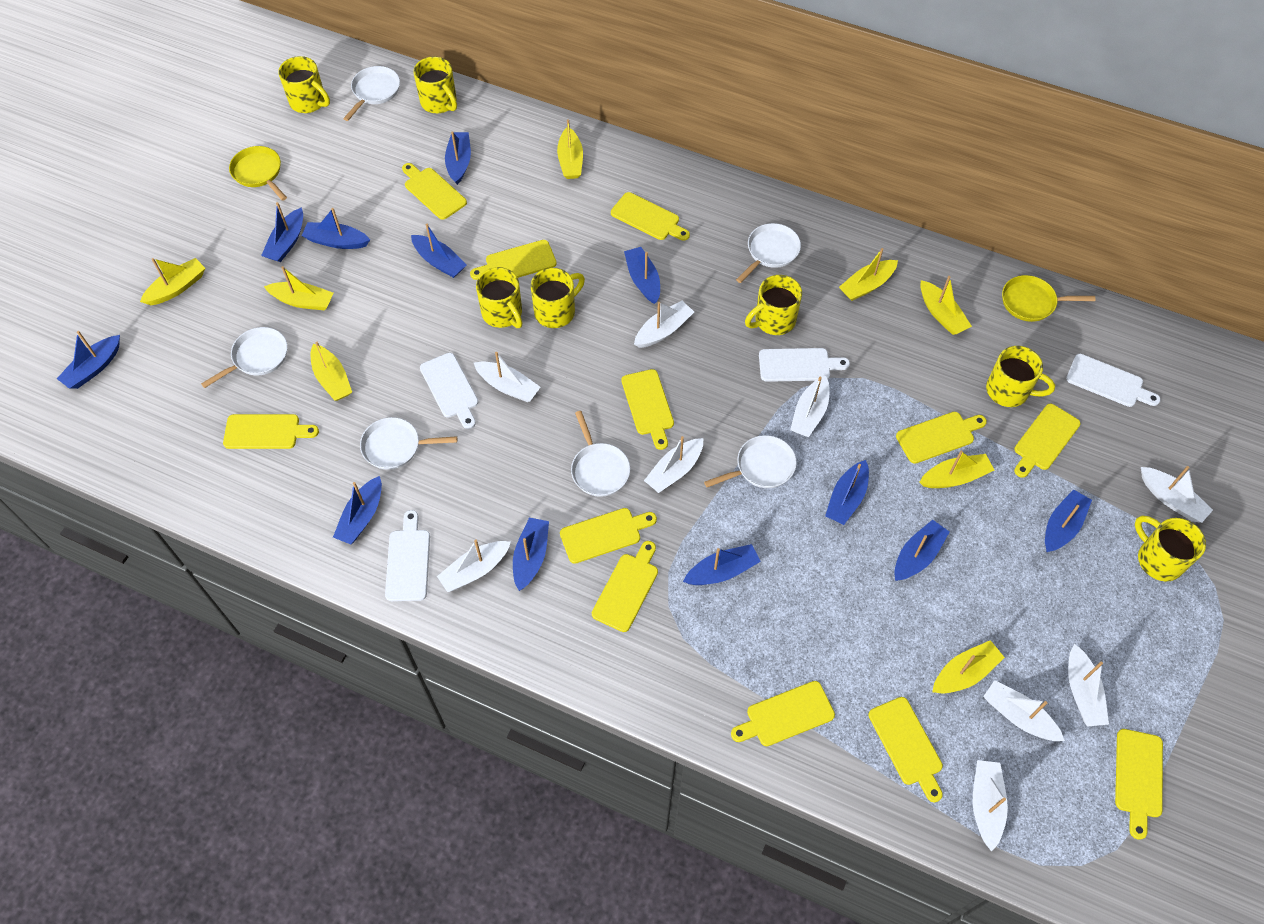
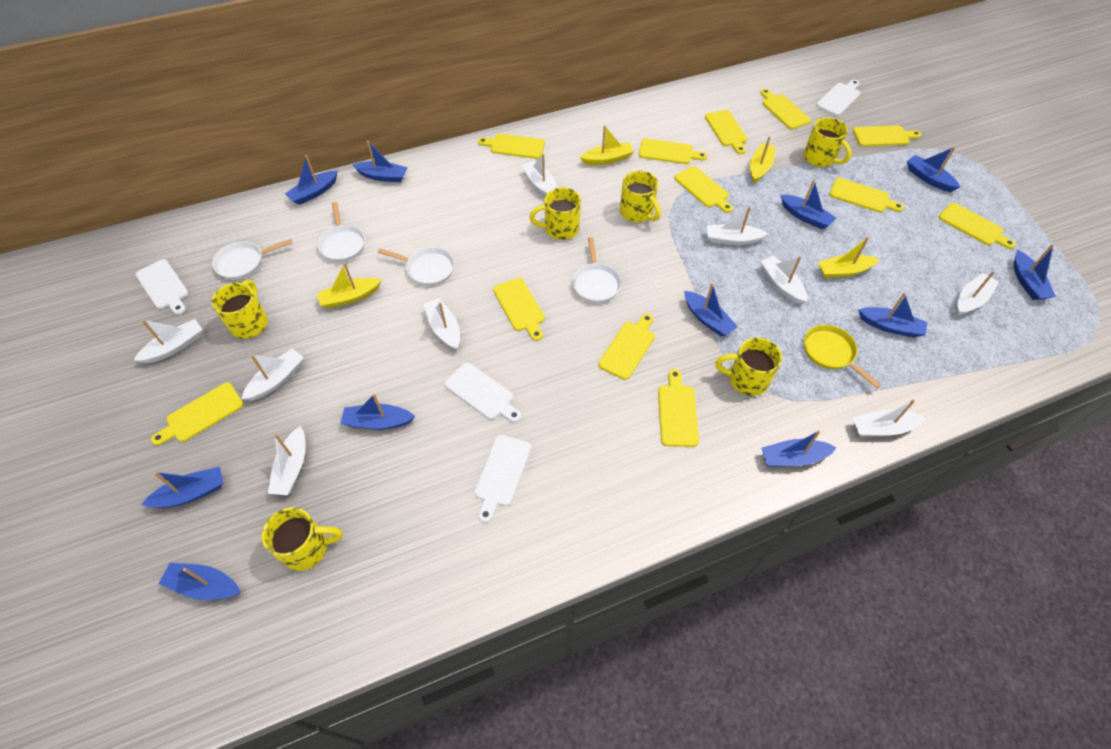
blue boat: 12 -> 11
white pan: 6 -> 4
yellow boat: 8 -> 4
yellow mug: 7 -> 6
yellow pan: 2 -> 1

